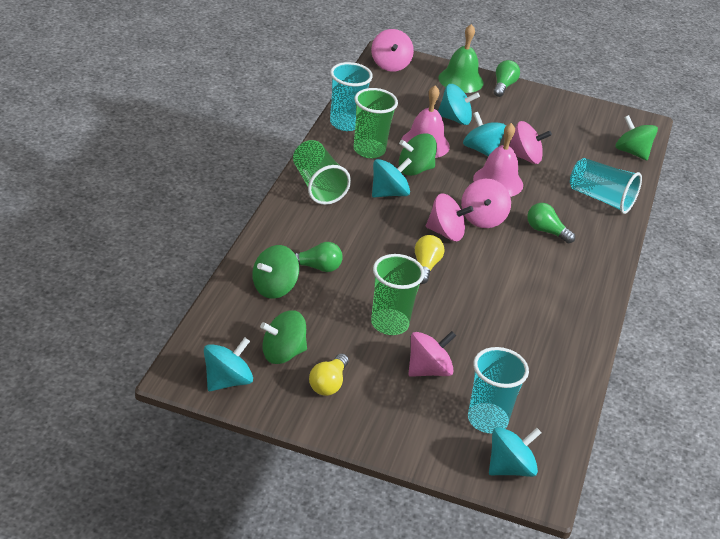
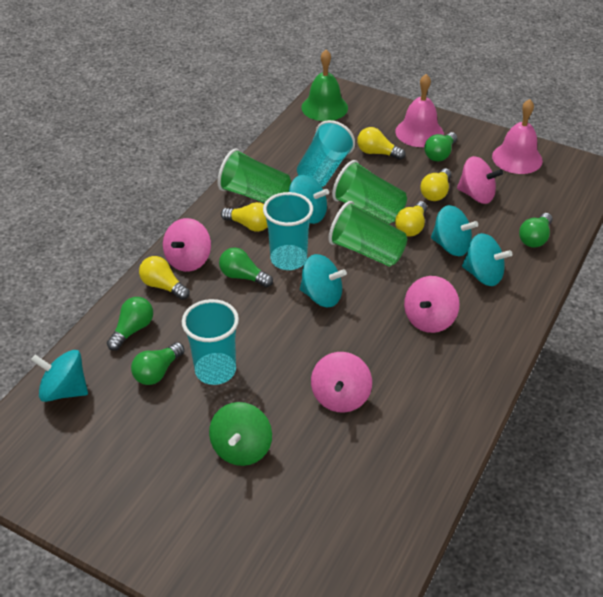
green light bulb: 3 -> 5
green spinning top: 4 -> 1
pink spinning top: 5 -> 4
yellow light bulb: 2 -> 5

